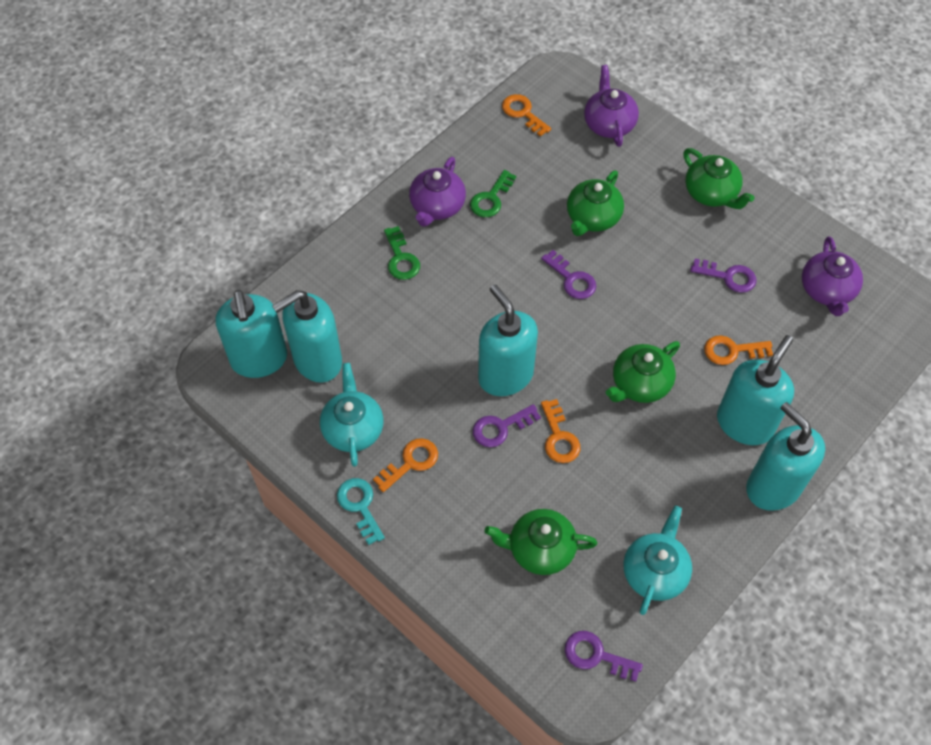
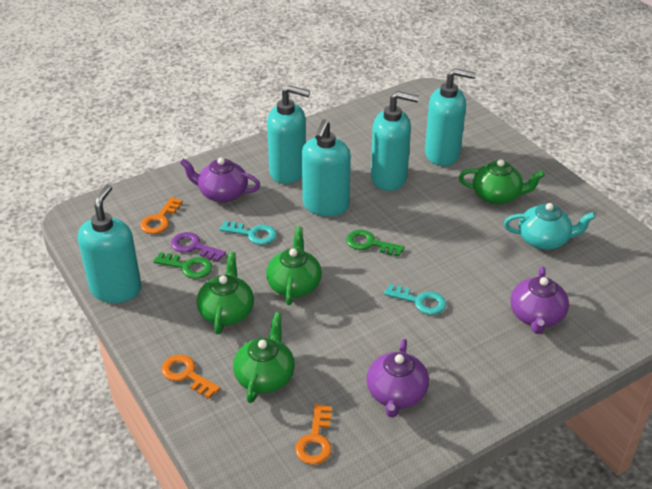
orange key: 4 -> 3
purple key: 4 -> 1
turquoise key: 1 -> 2
turquoise teapot: 2 -> 1

